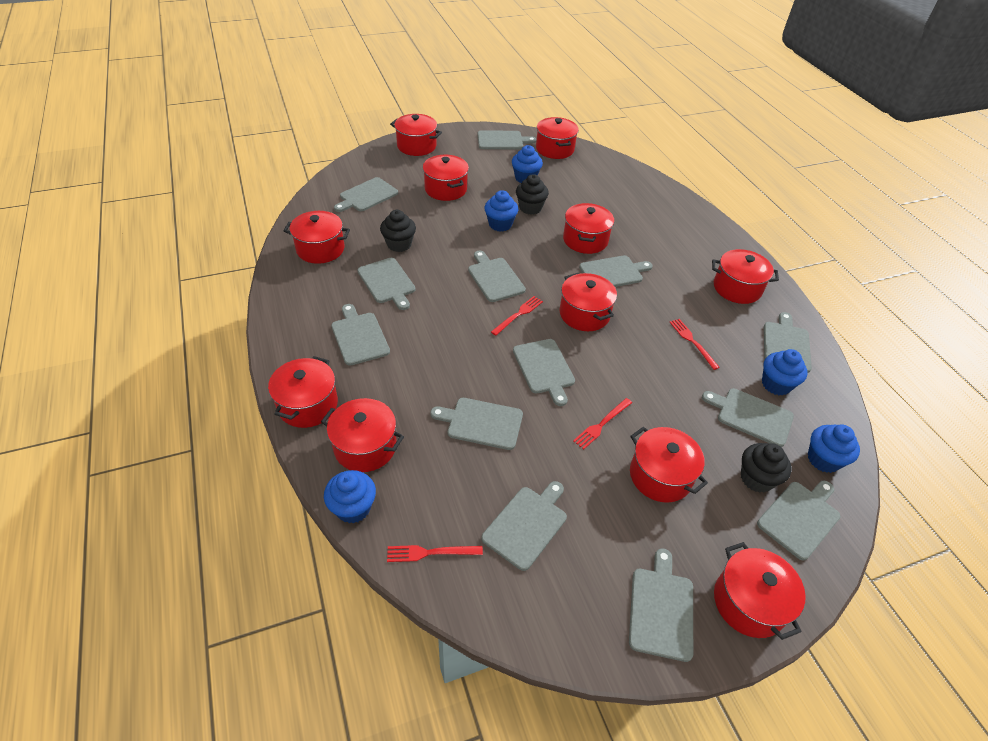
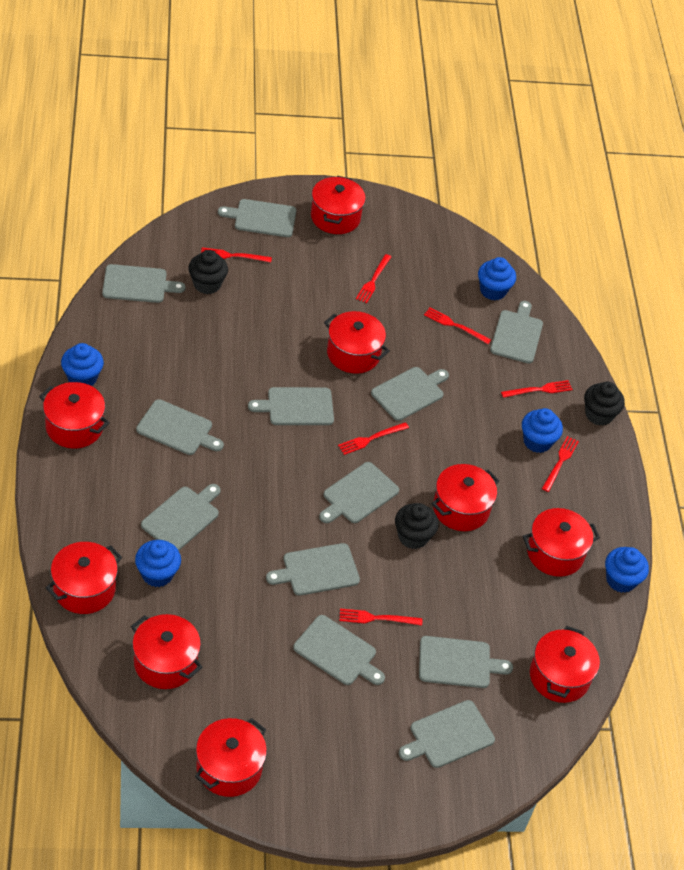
grey cutting board: 13 -> 12
red fork: 4 -> 7
red pot: 11 -> 9

